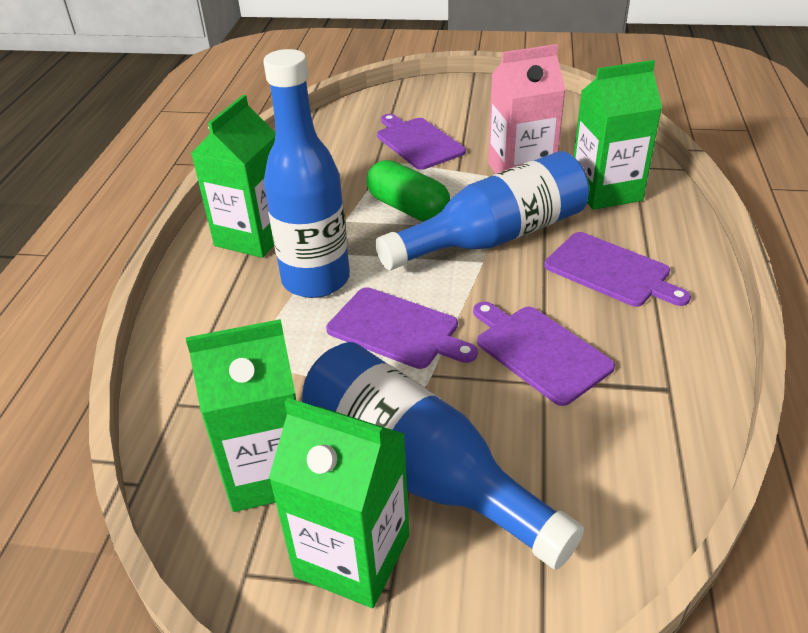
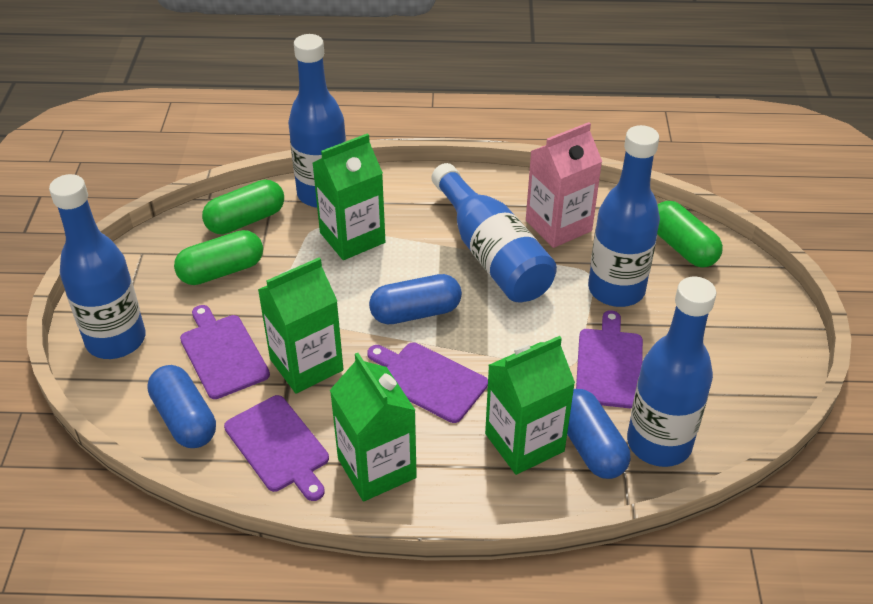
blue bottle: 3 -> 5
blue capsule: 0 -> 3
green capsule: 1 -> 3

